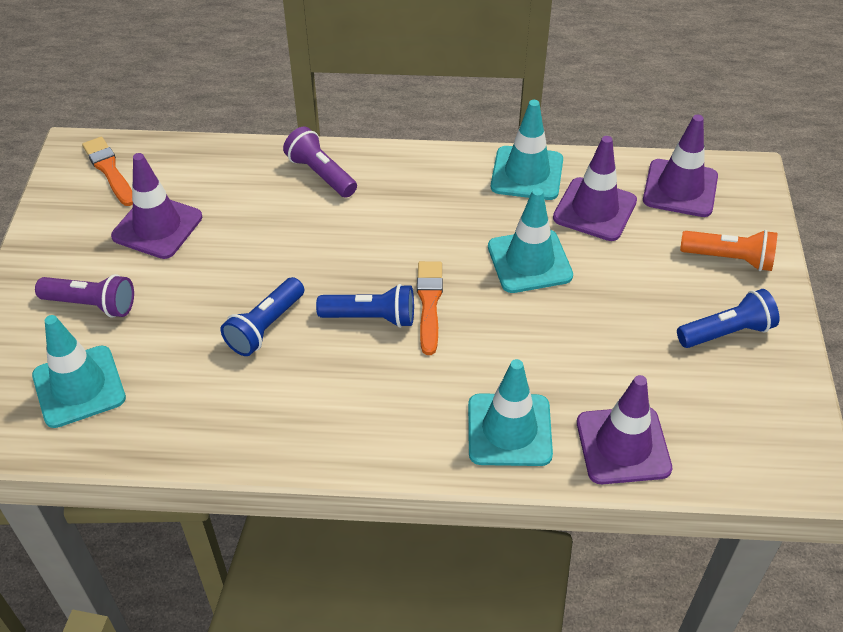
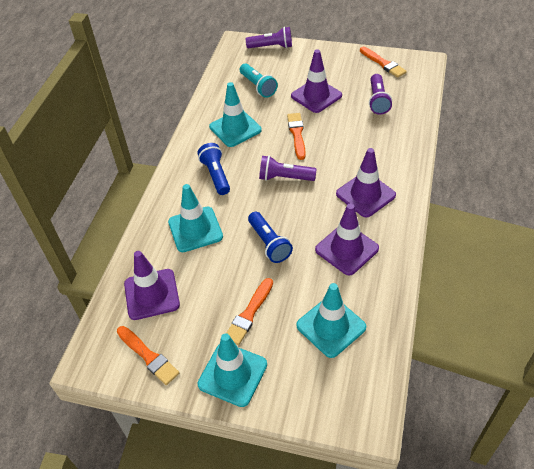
blue flashlight: 3 -> 2
orange brush: 2 -> 4
orange flashlight: 1 -> 0
purple flashlight: 2 -> 3
turquoise flashlight: 0 -> 1

